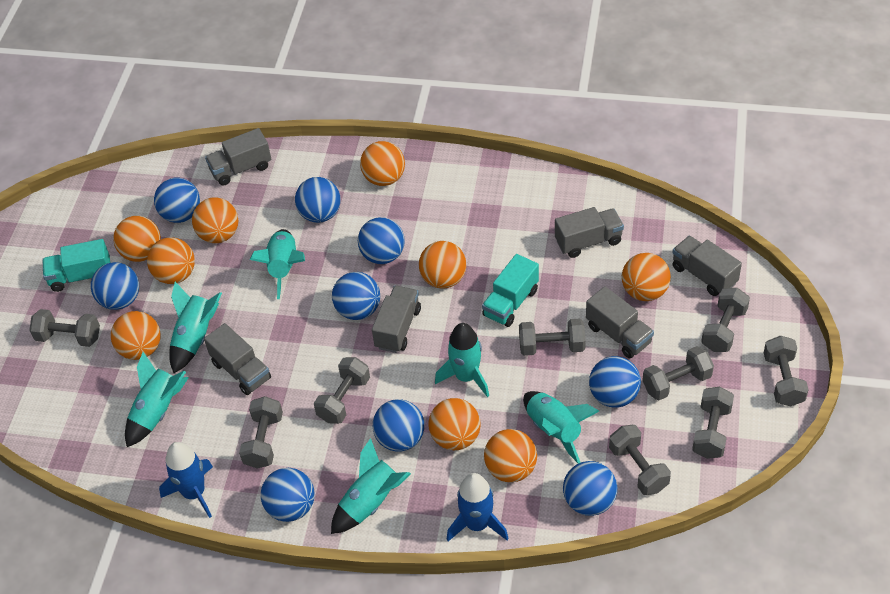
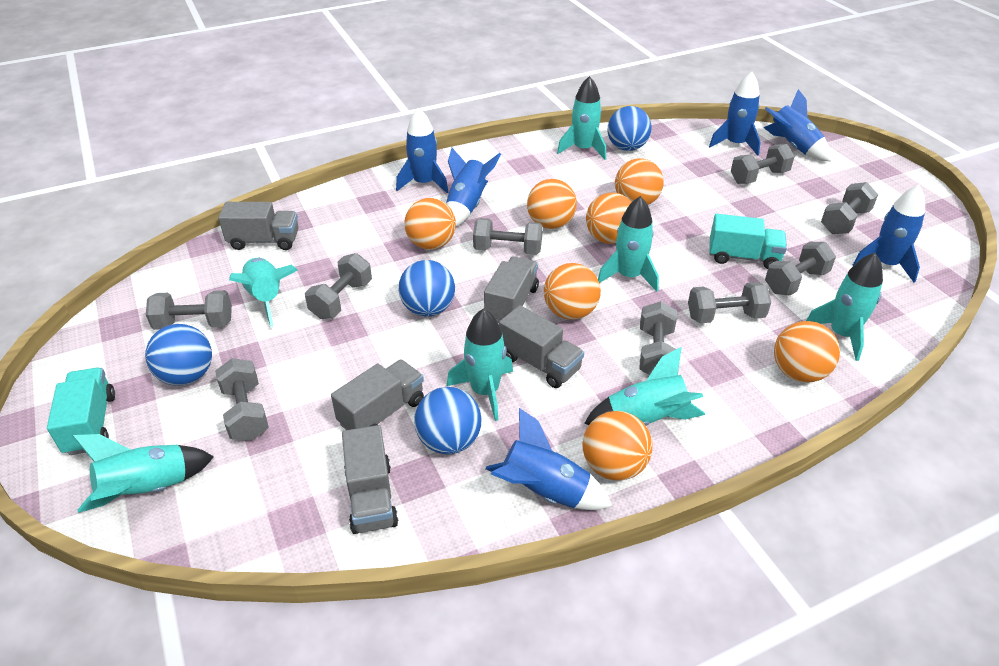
blue ball: 9 -> 4
blue rocket: 2 -> 6
grey truck: 6 -> 5
orange ball: 9 -> 7
turquoise rocket: 6 -> 7

